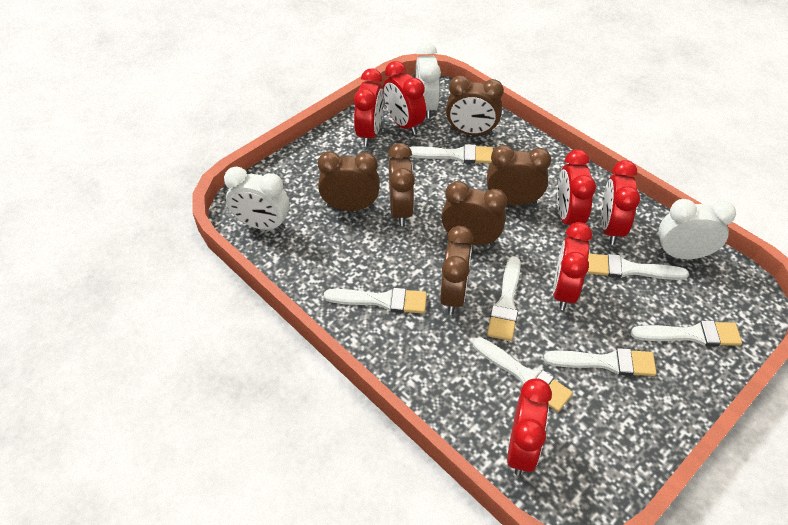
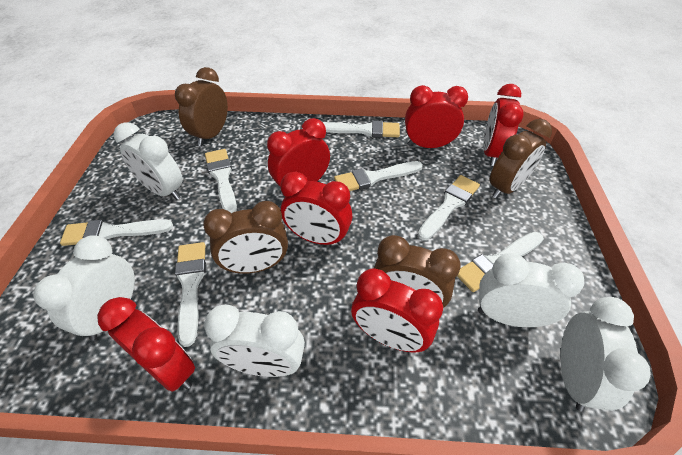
brown clock: 6 -> 4
white clock: 3 -> 5

